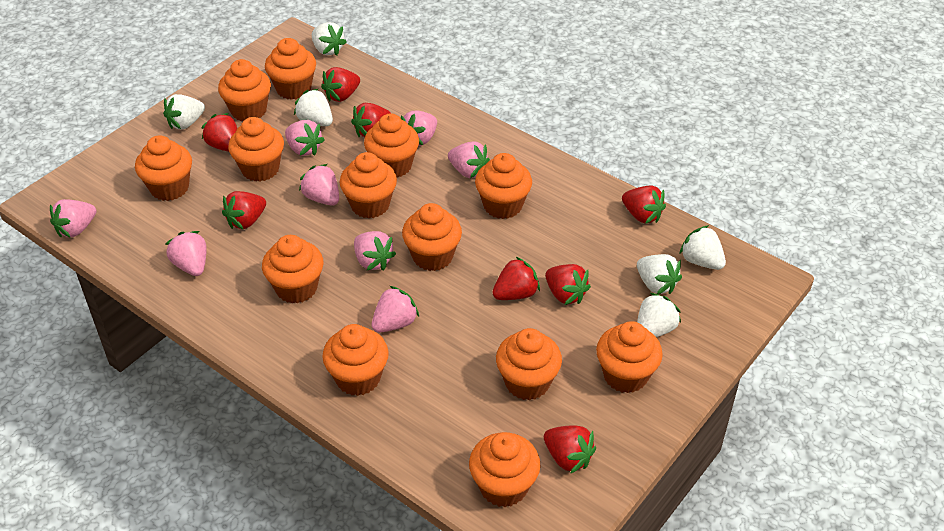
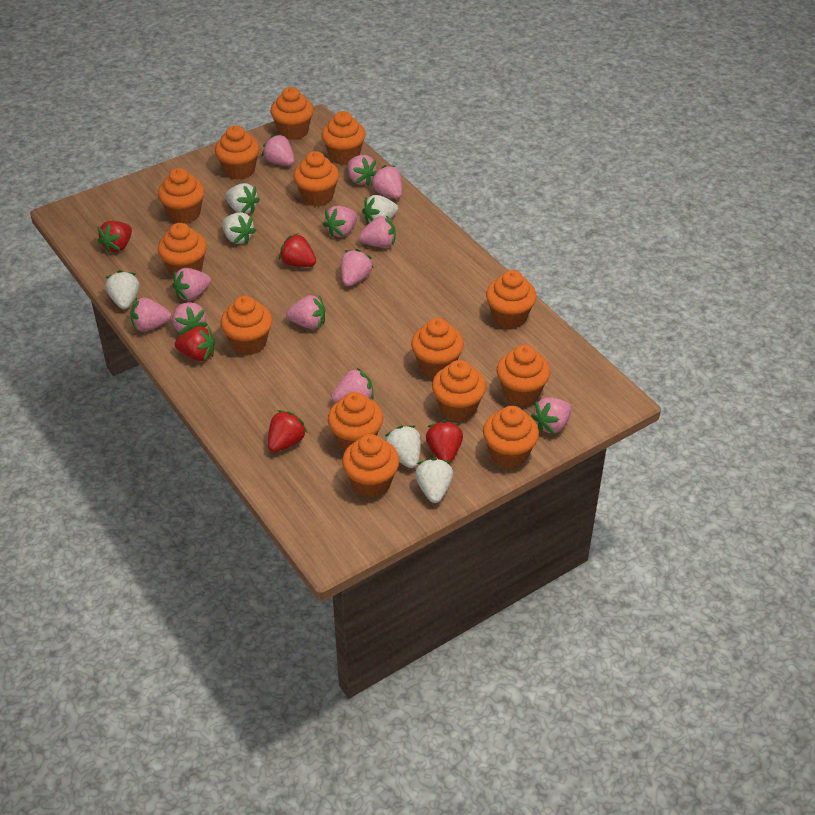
orange cupcake: 13 -> 14
pink strawberry: 8 -> 12
red strawberry: 8 -> 5

